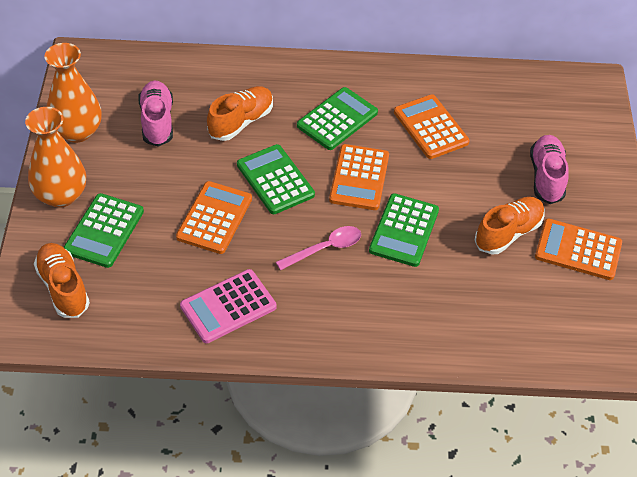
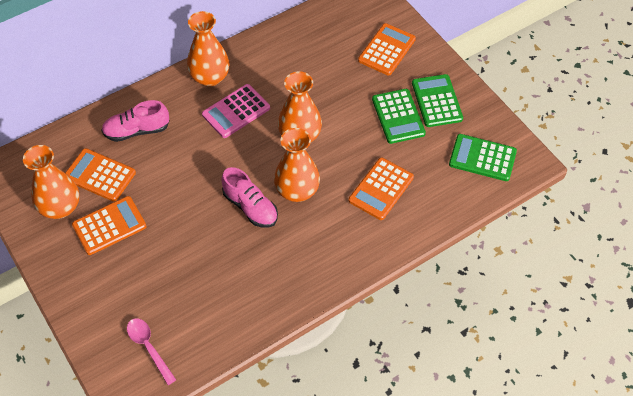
green calculator: 4 -> 3
orange shoe: 3 -> 0
orange vase: 2 -> 4

